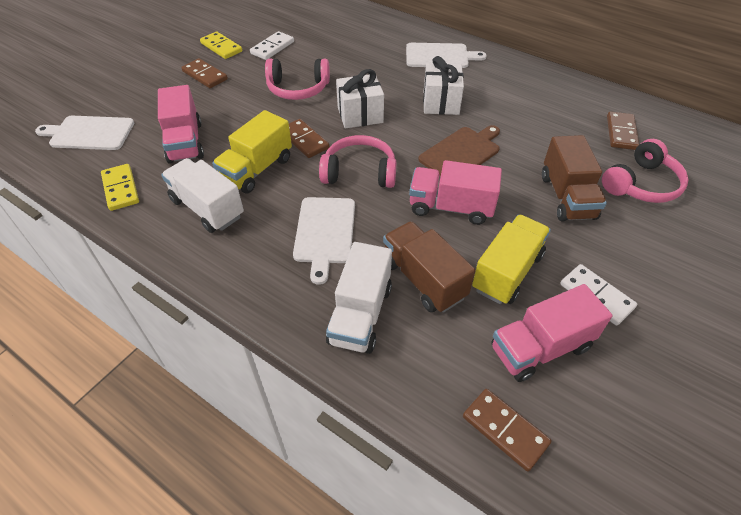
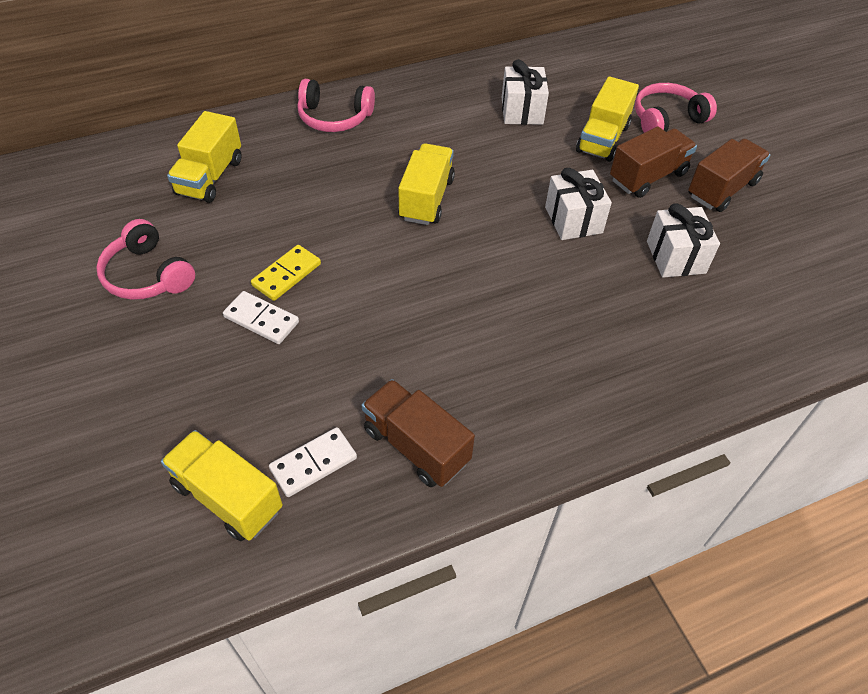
brown cutting board: 1 -> 0
brown domino: 4 -> 0
brown truck: 2 -> 3
pink truck: 3 -> 0
white cutting board: 3 -> 0
white gift: 2 -> 3
white truck: 2 -> 0
yellow domino: 2 -> 1
yellow truck: 2 -> 4

